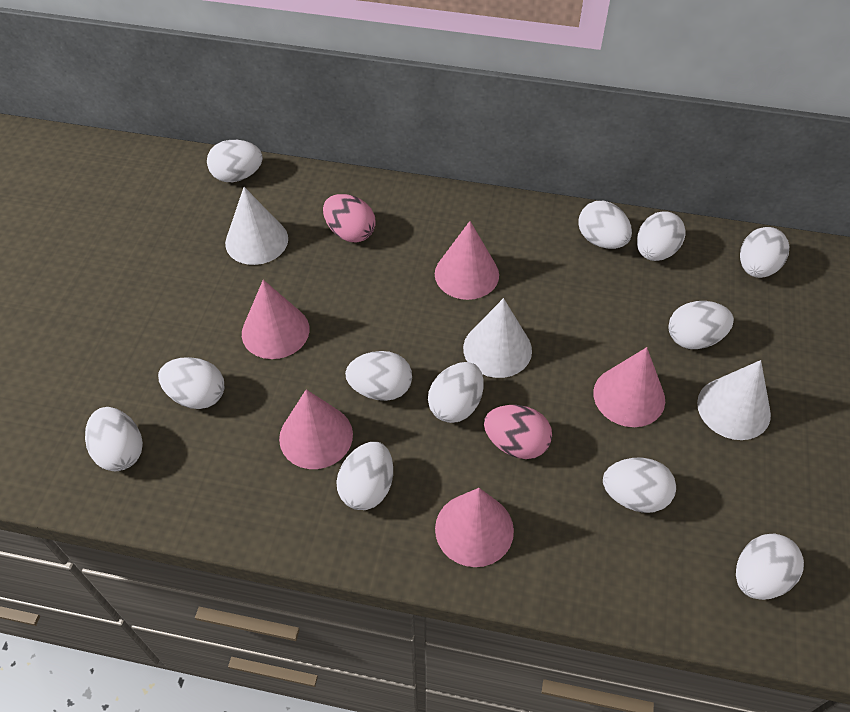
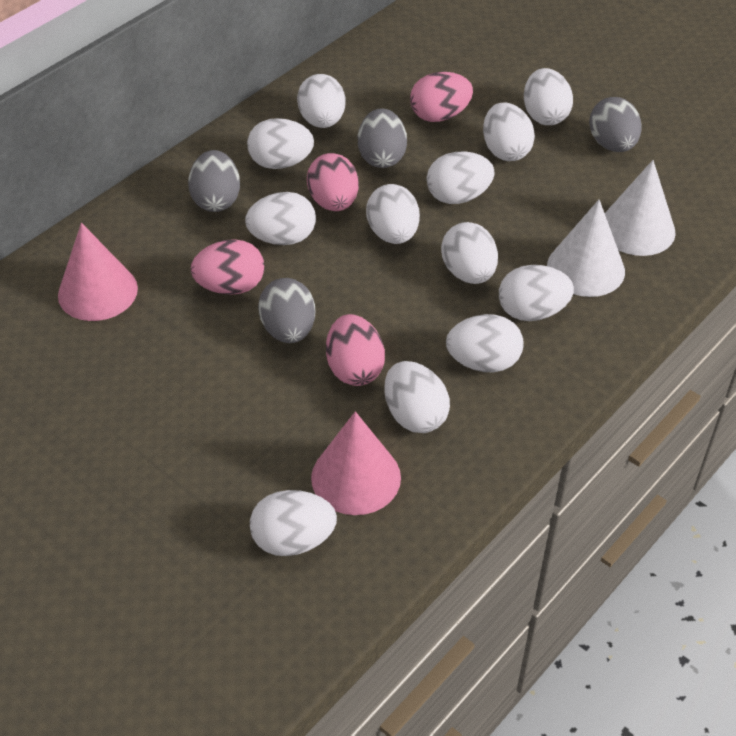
grey egg: 0 -> 4
pink cone: 5 -> 2
pink egg: 2 -> 4
white cone: 3 -> 2

